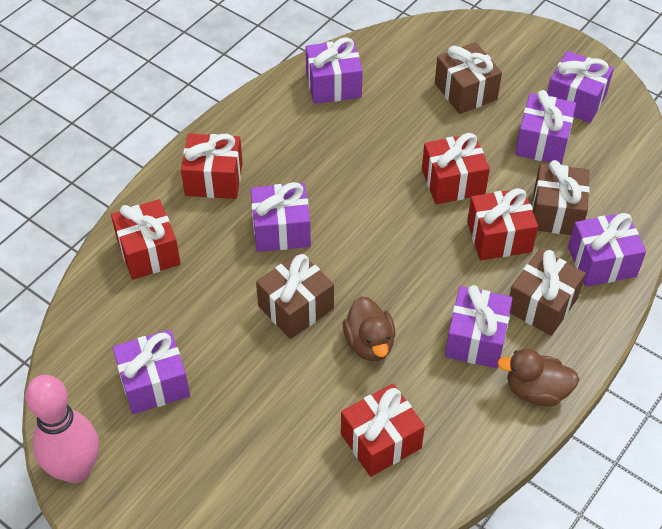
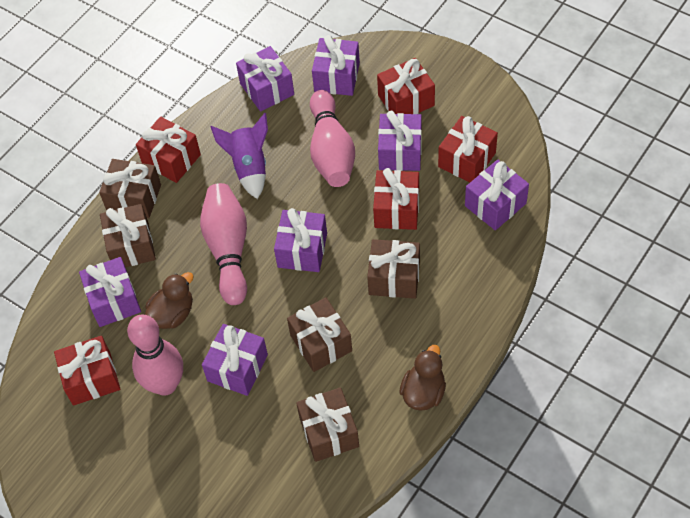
brown gift: 4 -> 5
pink bowling pin: 1 -> 3
purple rocket: 0 -> 1

